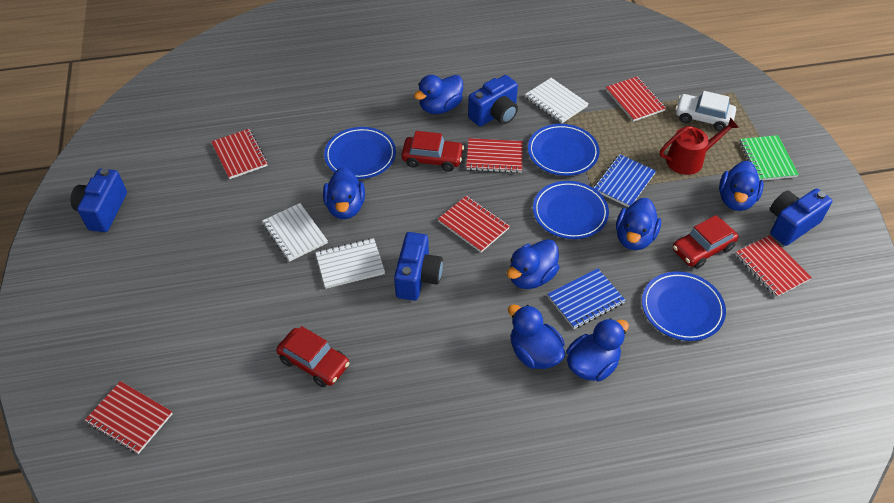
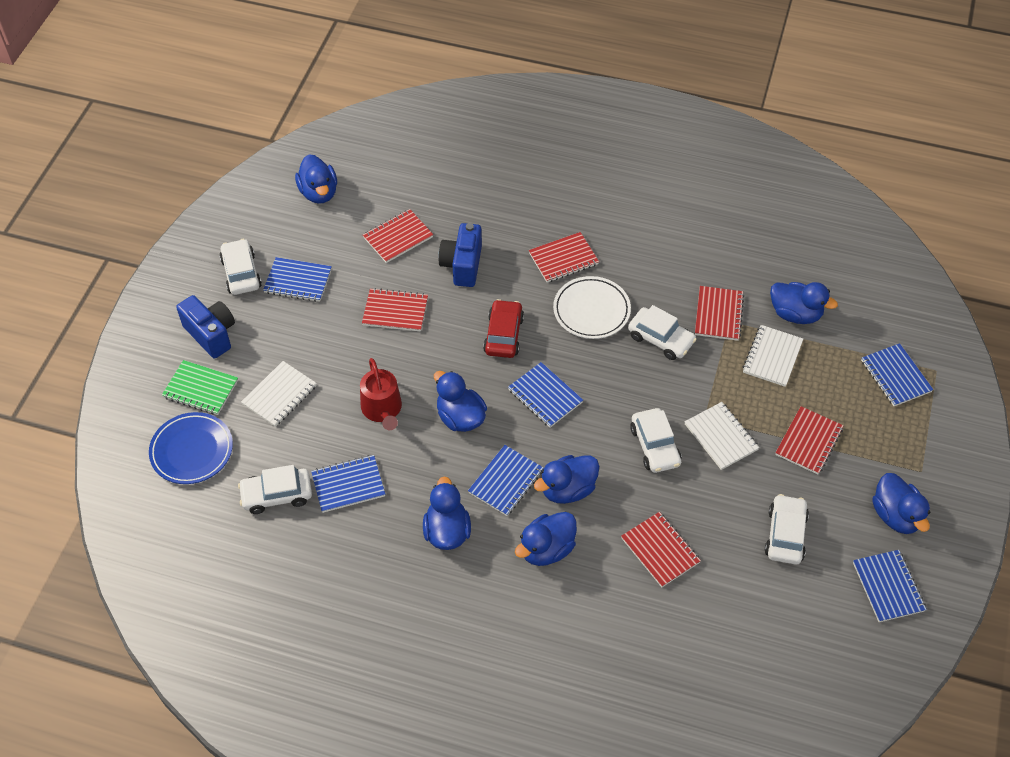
blue camera: 4 -> 2
blue notebook: 2 -> 6
blue plate: 4 -> 1
red car: 3 -> 1
white car: 1 -> 5
white plate: 0 -> 1

